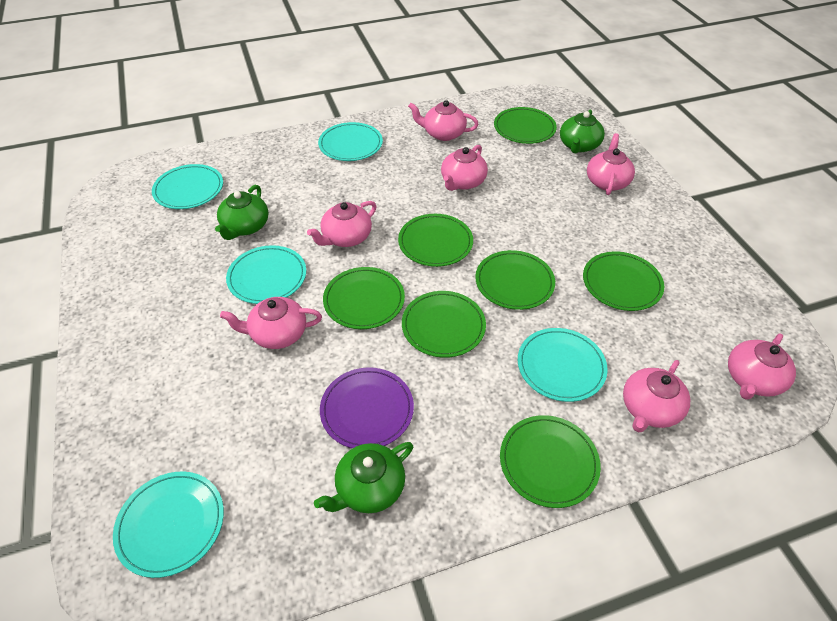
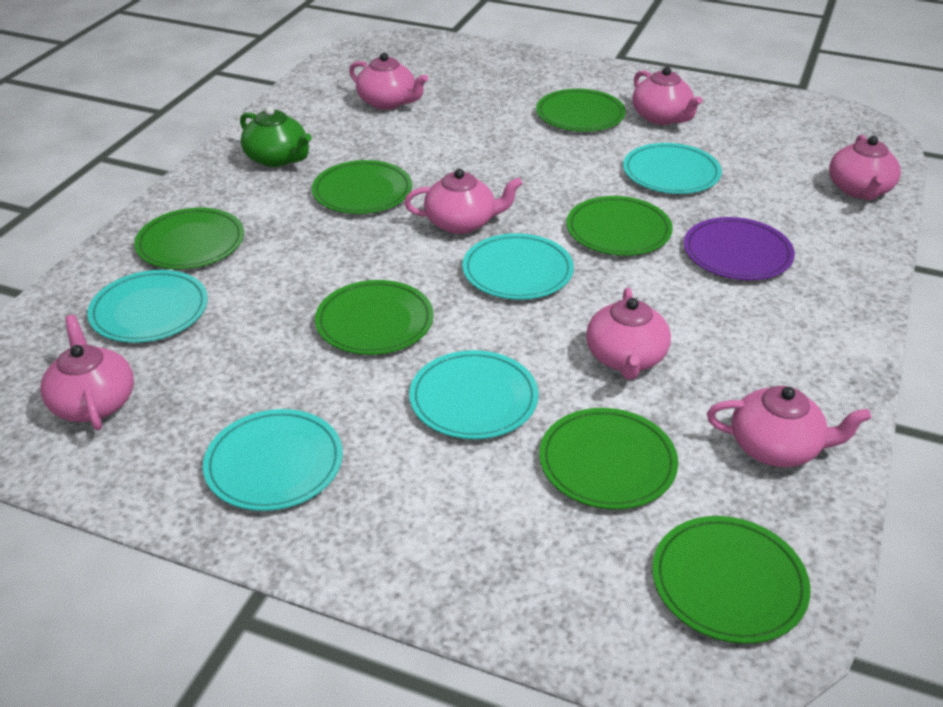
green teapot: 3 -> 1

